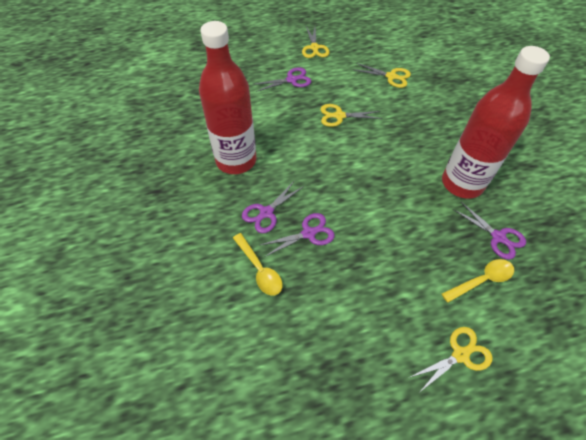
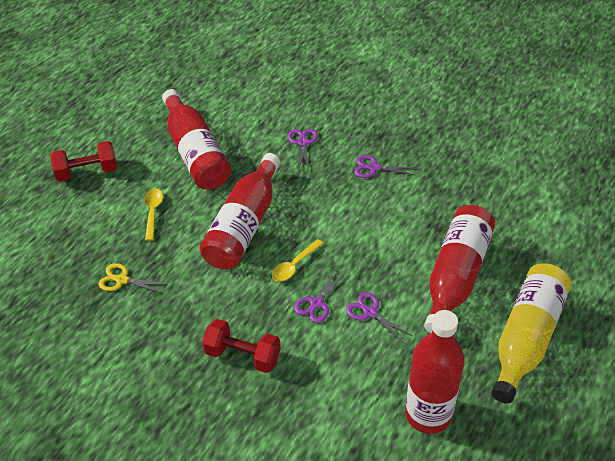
red bottle: 2 -> 4
red dumbbell: 0 -> 2
yellow bottle: 0 -> 1
yellow scissors: 4 -> 1

